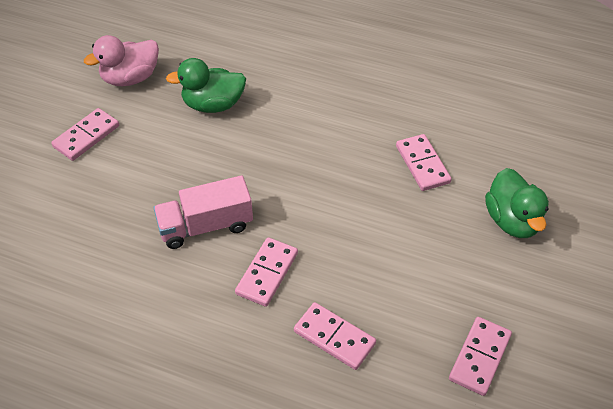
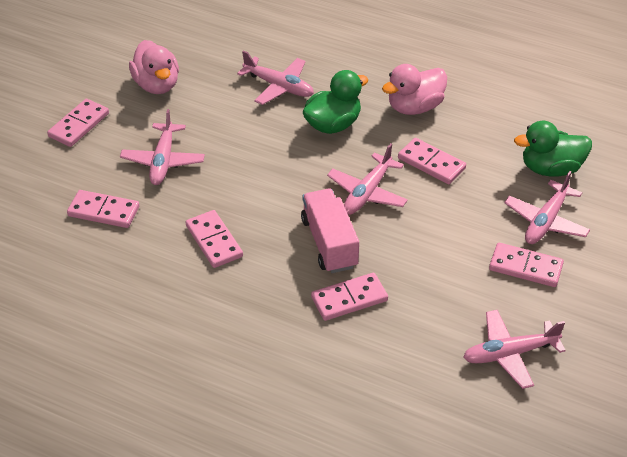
pink domino: 5 -> 6
pink duck: 1 -> 2
pink plane: 0 -> 5

